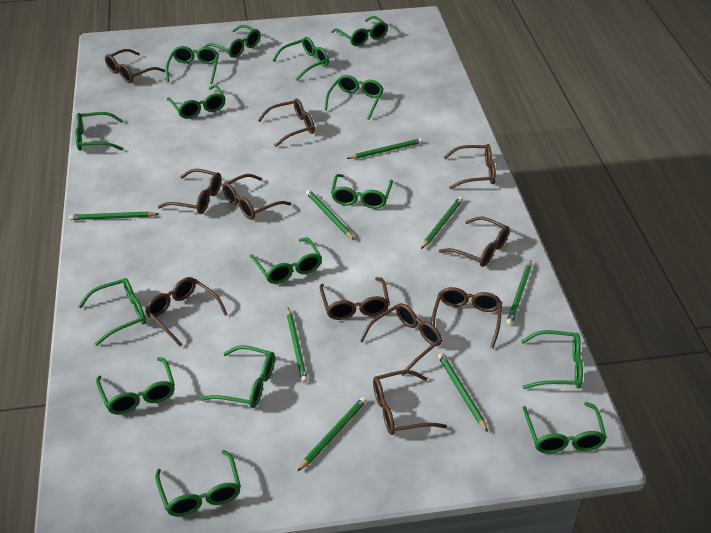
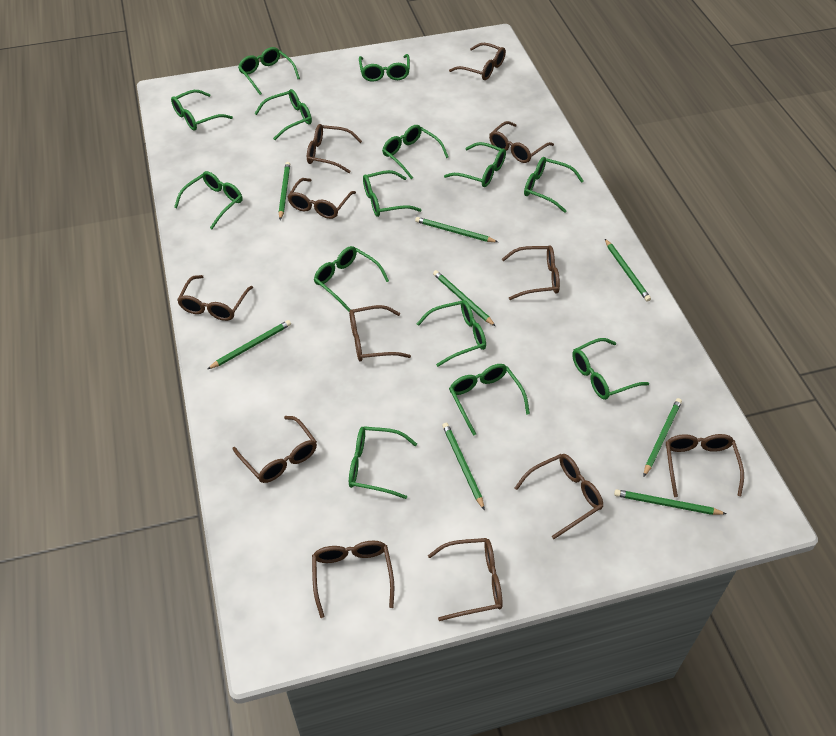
brown glasses: 11 -> 12
green glasses: 15 -> 14

